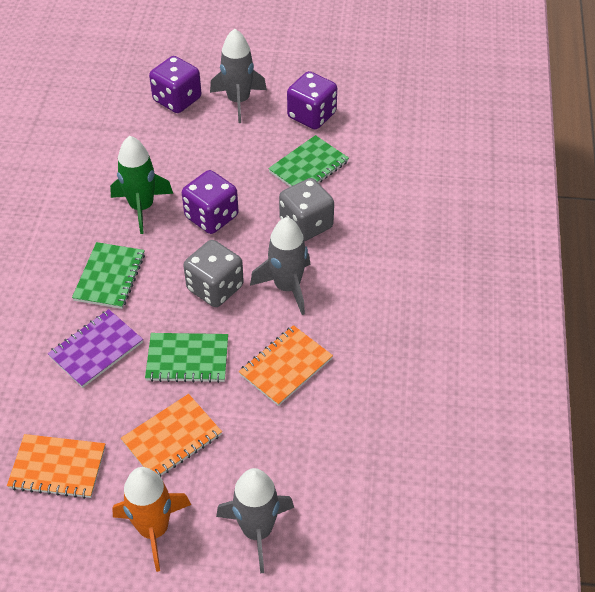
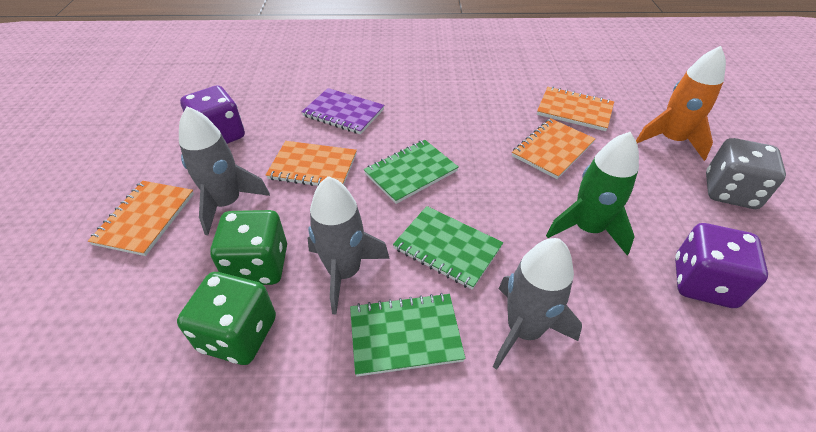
green dice: 0 -> 2
grey dice: 2 -> 1
orange notebook: 3 -> 4
purple dice: 3 -> 2

